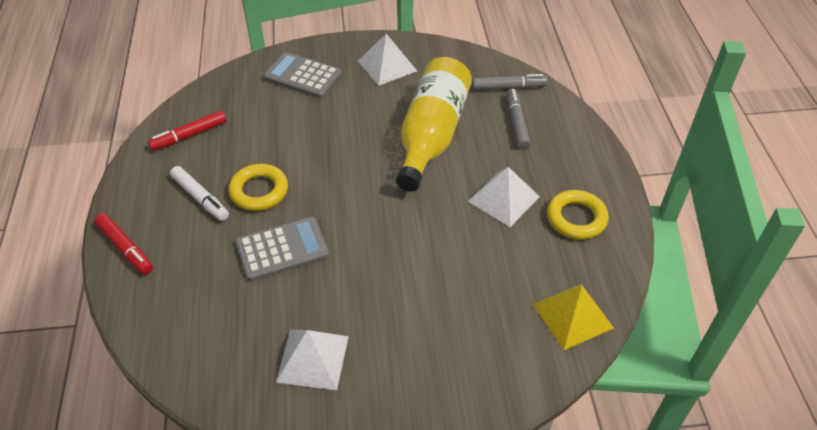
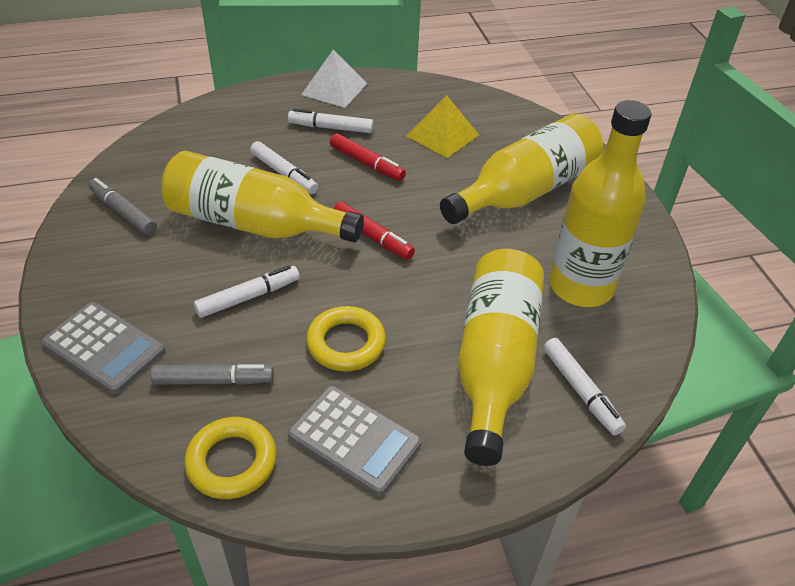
white marker: 1 -> 4
white pyramid: 3 -> 1
yellow bottle: 1 -> 4

